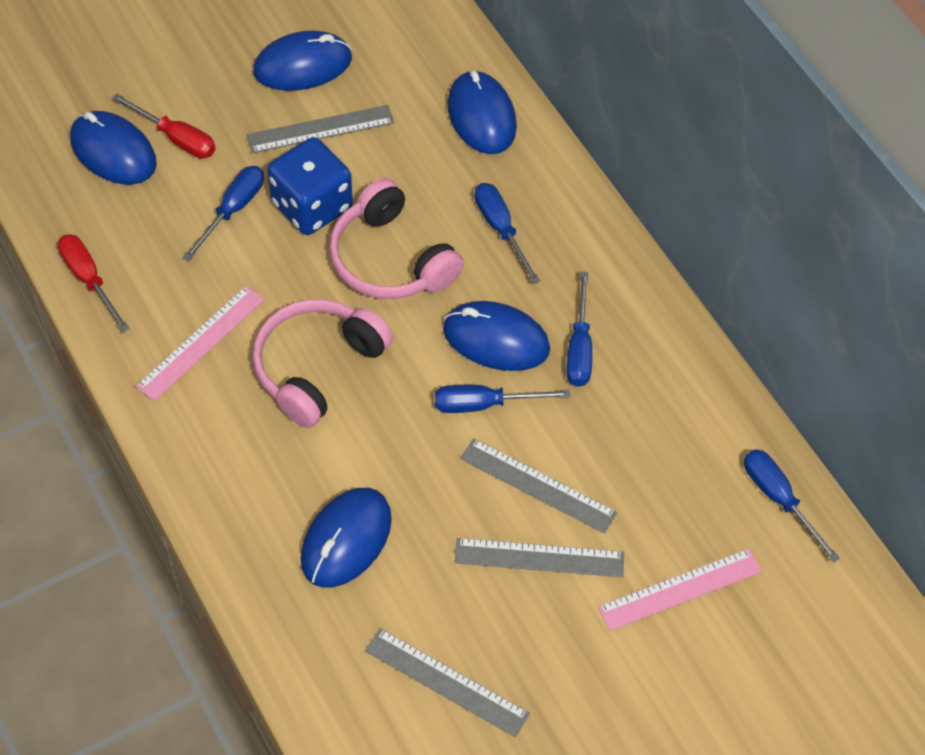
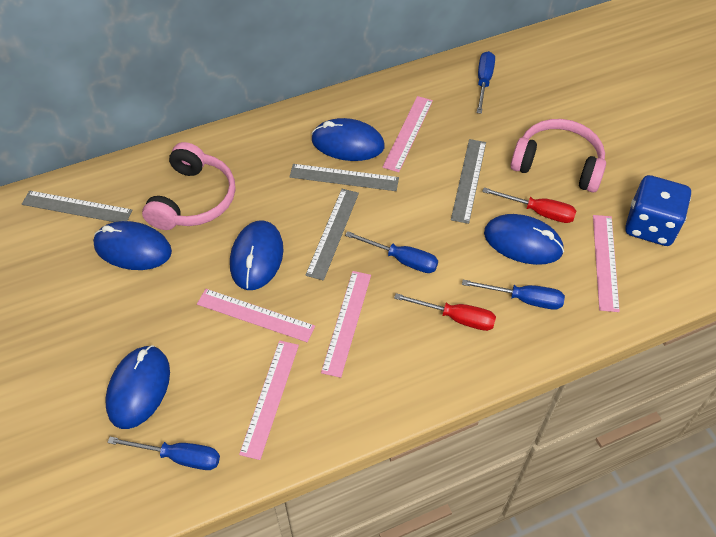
blue screwdriver: 5 -> 4
pink ruler: 2 -> 5

